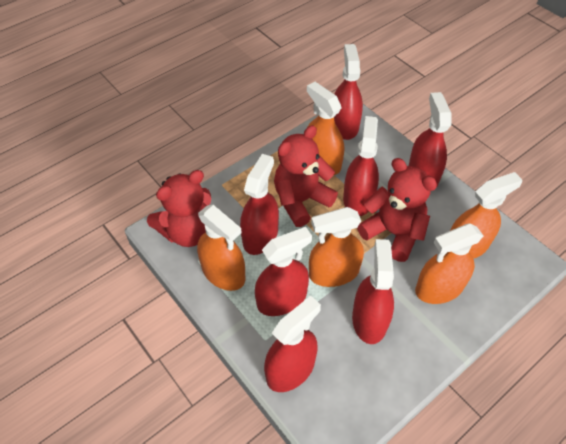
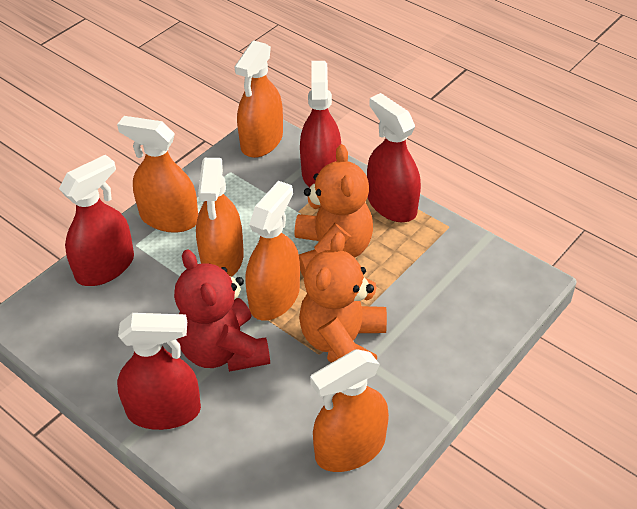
orange teddy bear: 0 -> 2
red spray bottle: 7 -> 4
red teddy bear: 3 -> 1

